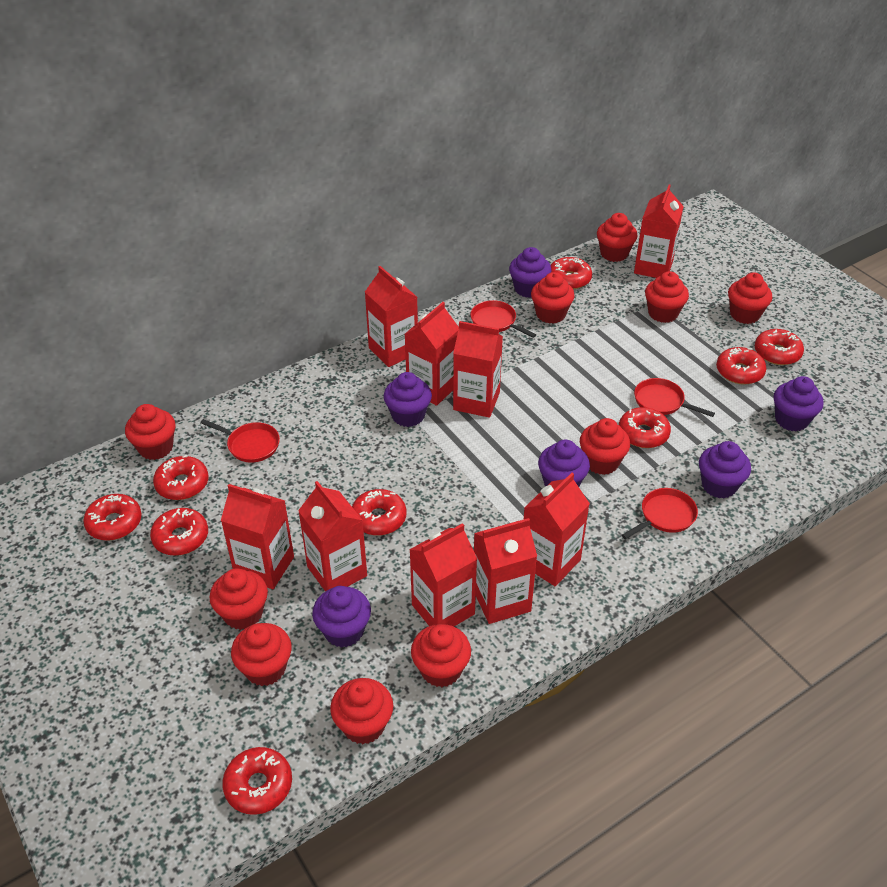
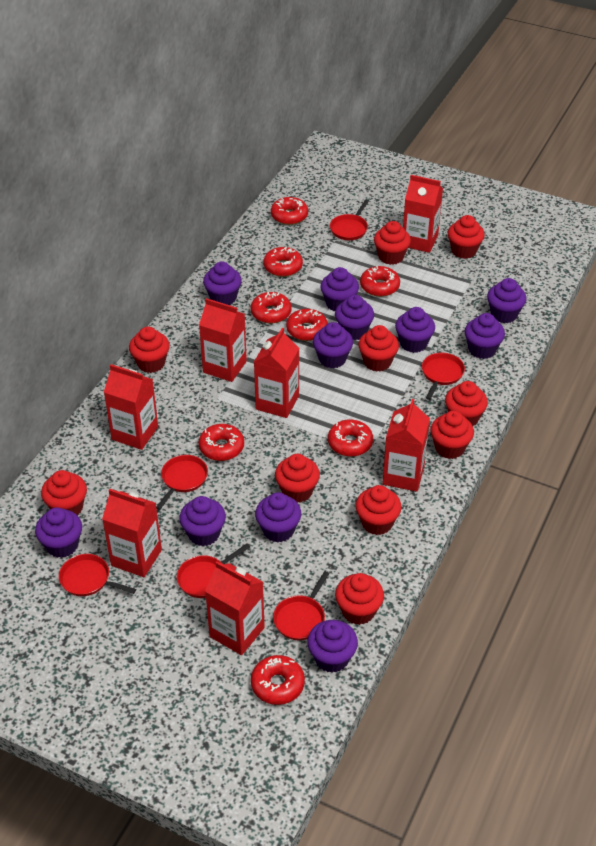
purple cupcake: 6 -> 11
red carton: 9 -> 7
red donut: 9 -> 8
red pan: 4 -> 6

